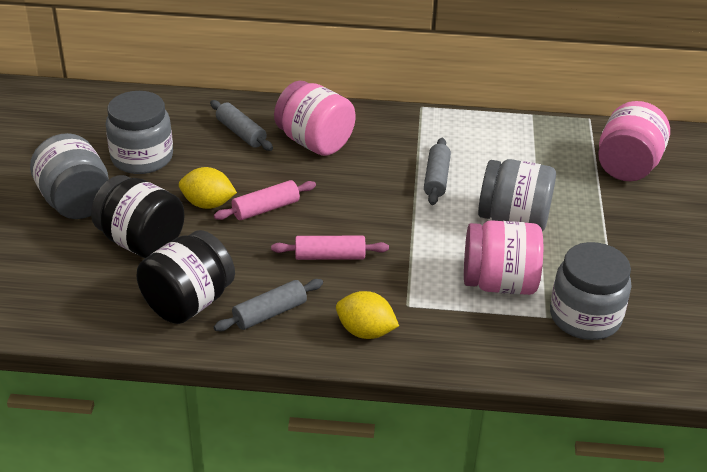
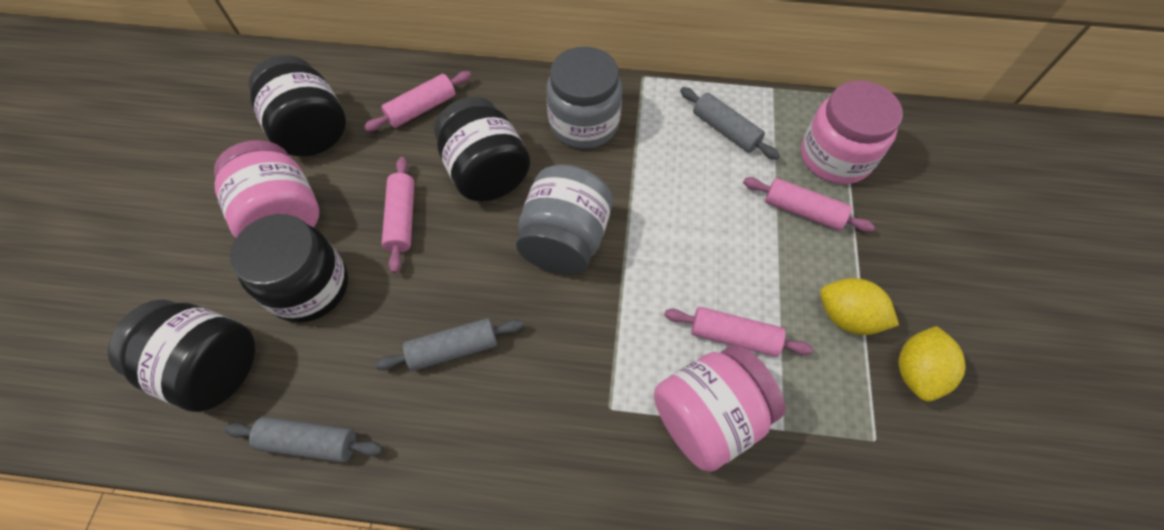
black jar: 2 -> 4
grey jar: 4 -> 2
pink rolling pin: 2 -> 4

